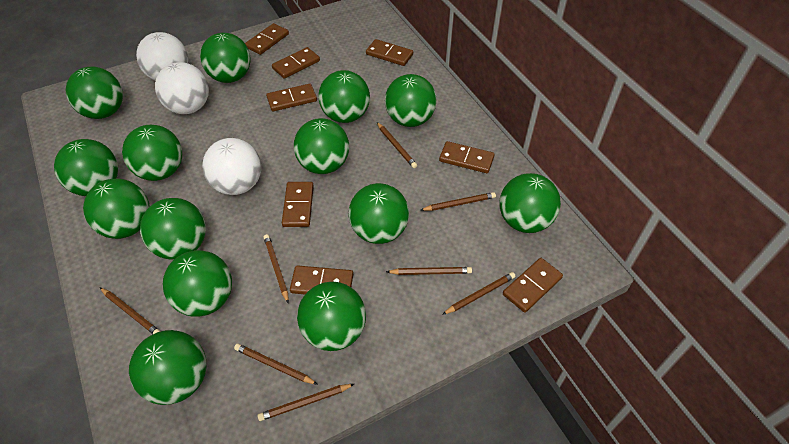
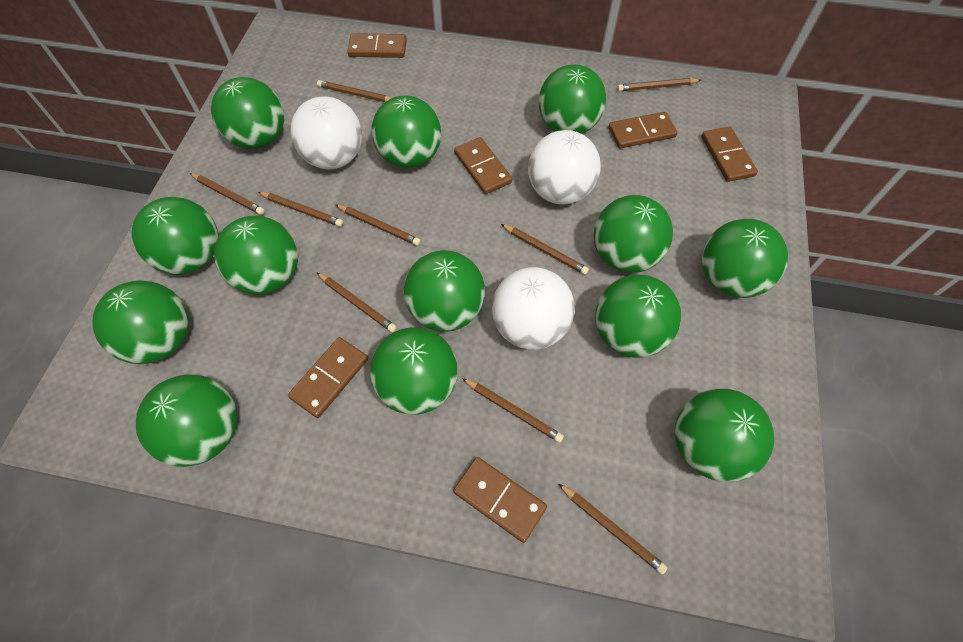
brown domino: 8 -> 6
brown pencil: 8 -> 9
green ball: 14 -> 13

